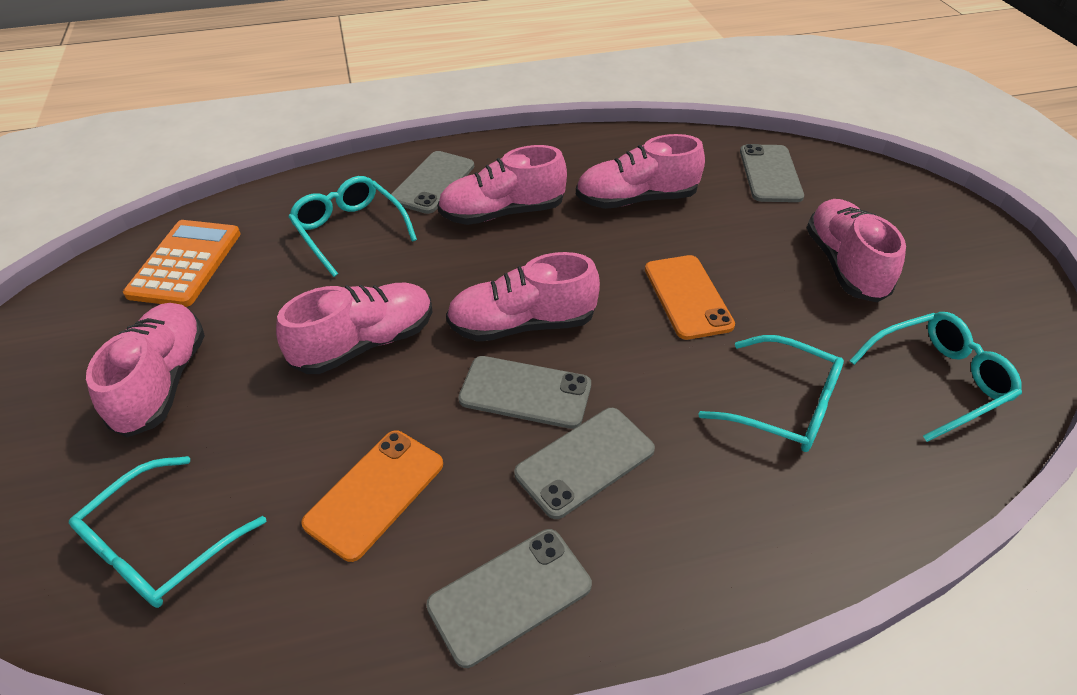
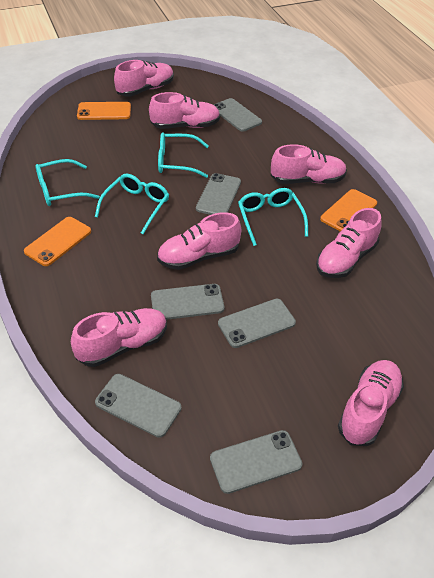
grey phone: 5 -> 6
orange calculator: 1 -> 0
orange phone: 2 -> 3
pink shoe: 6 -> 7

